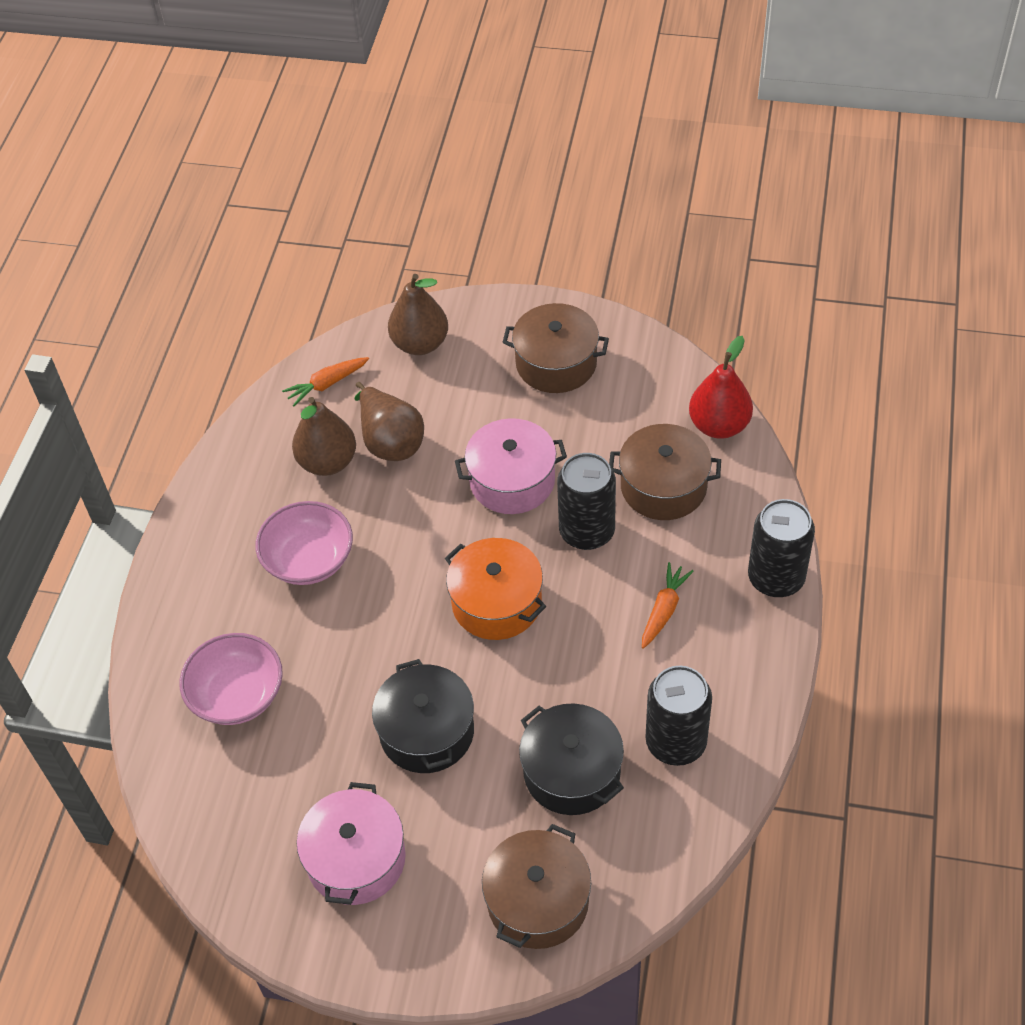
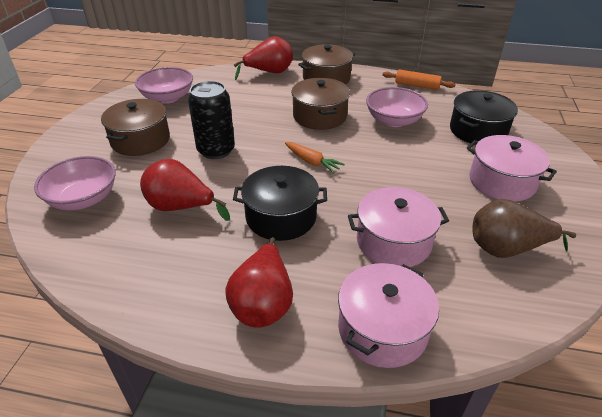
black can: 3 -> 1
brown pear: 3 -> 1
orange carrot: 2 -> 1
orange pot: 1 -> 0
orange rolling pin: 0 -> 1
pink bowl: 2 -> 3
pink pot: 2 -> 3
red pear: 1 -> 3

